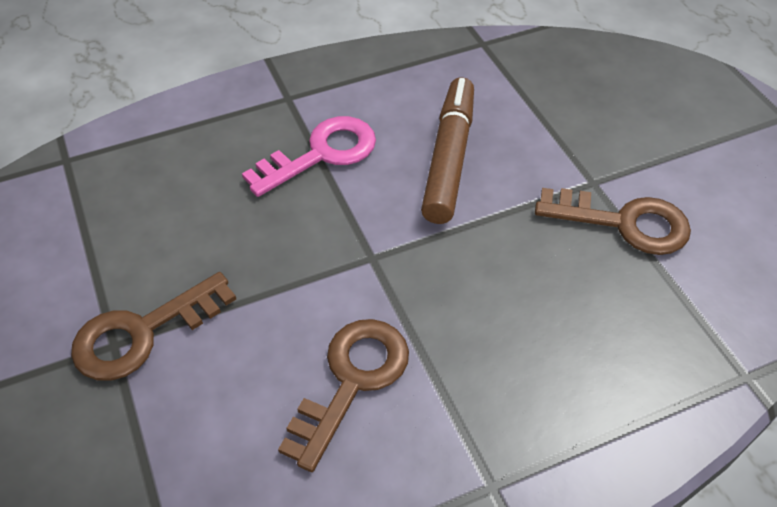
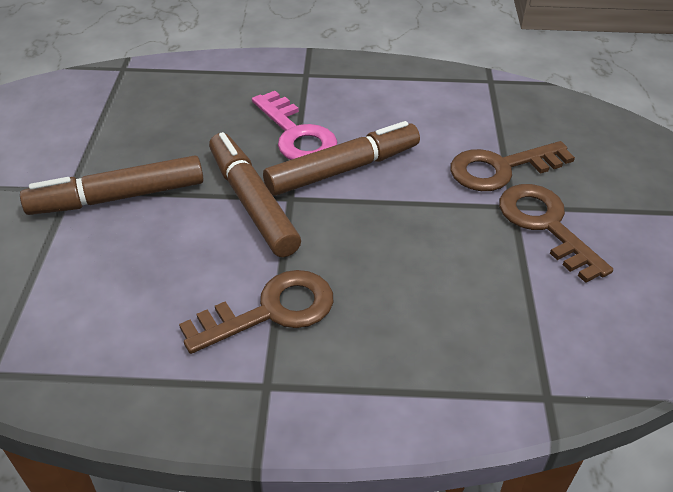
brown marker: 1 -> 3

